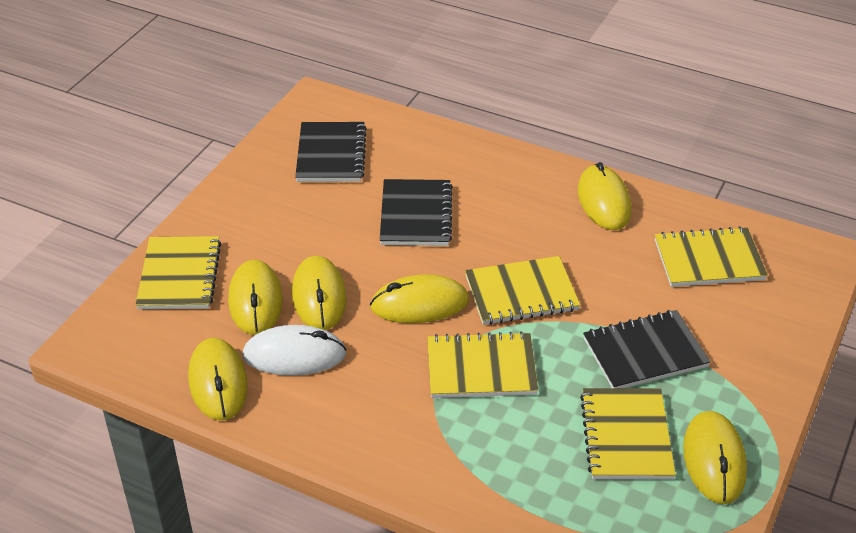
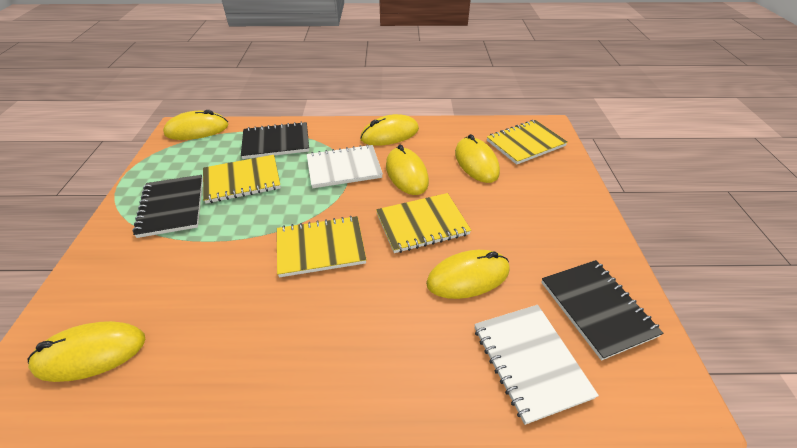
white mouse: 1 -> 0
white notebook: 0 -> 2
yellow notebook: 5 -> 4

